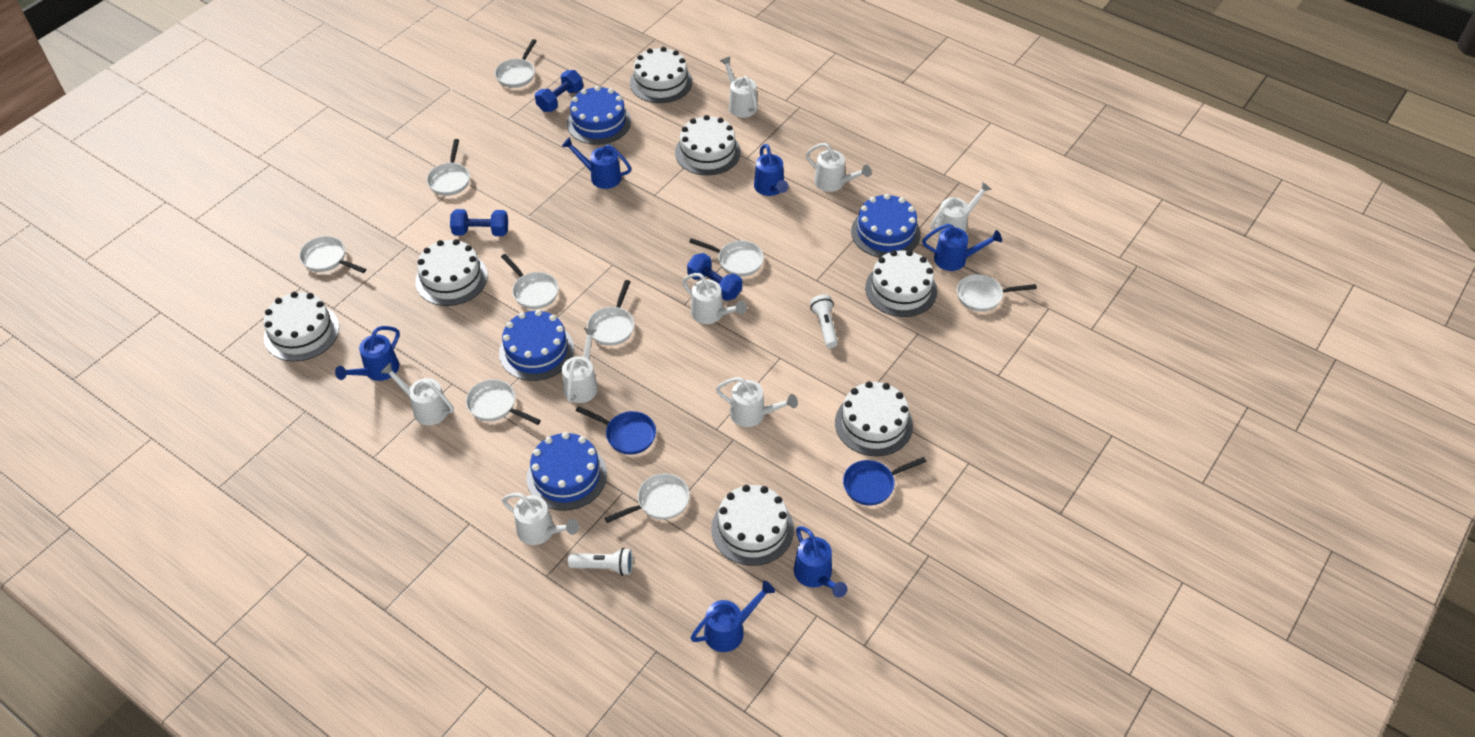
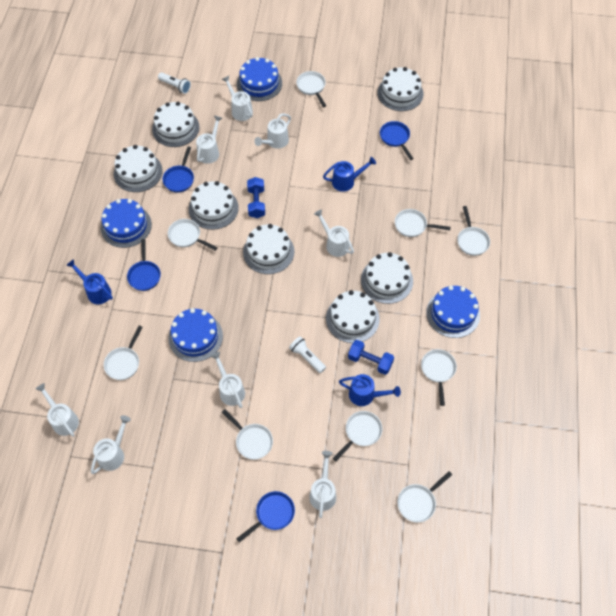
blue dumbbell: 3 -> 2
blue pan: 2 -> 4
blue watering can: 6 -> 3

